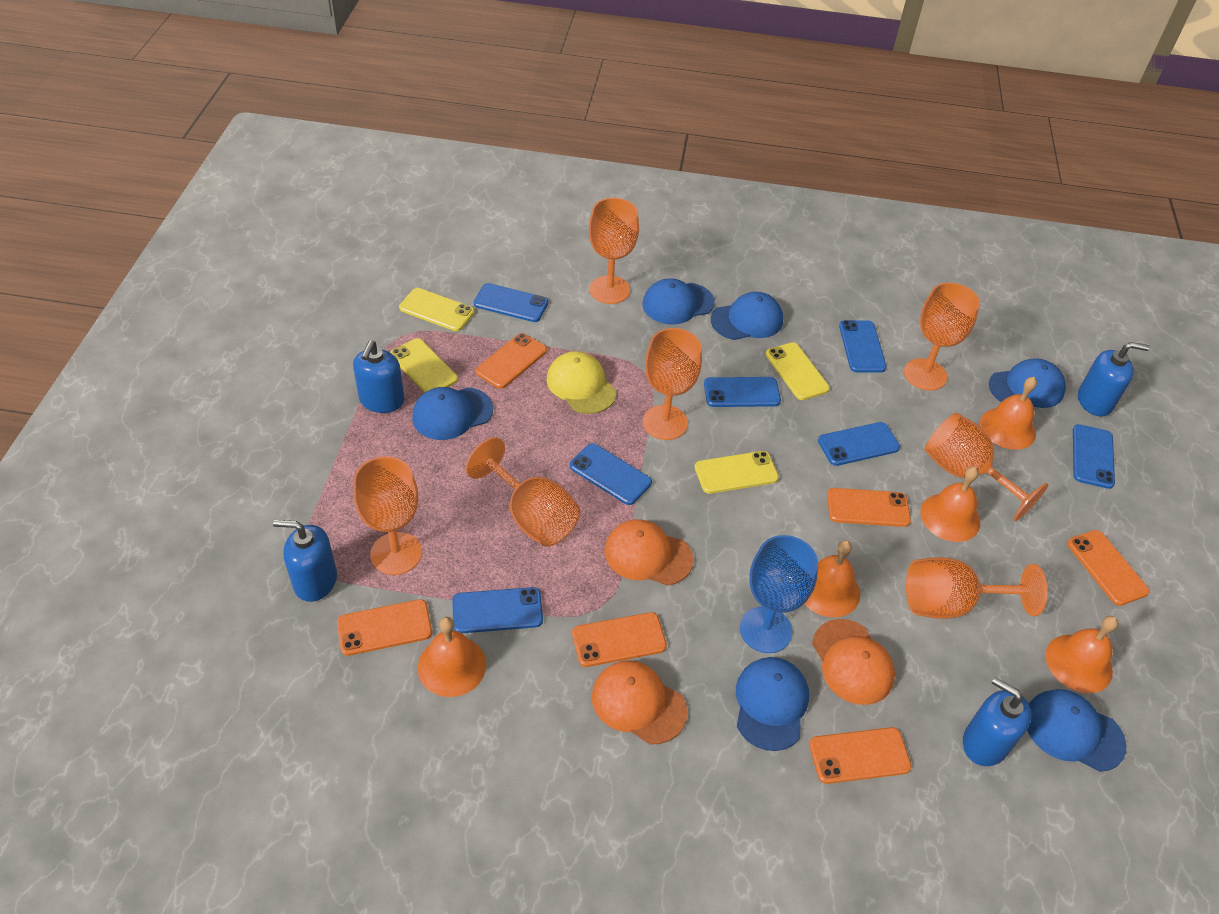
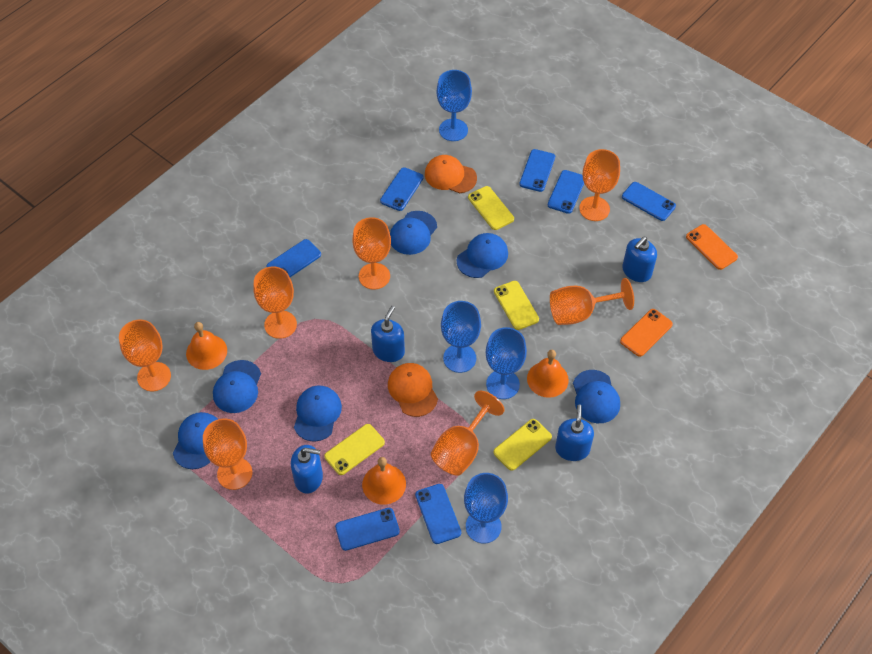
blue goblet: 1 -> 4
orange bell: 5 -> 3
orange cap: 3 -> 2
orange phone: 6 -> 2
yellow cap: 1 -> 0

